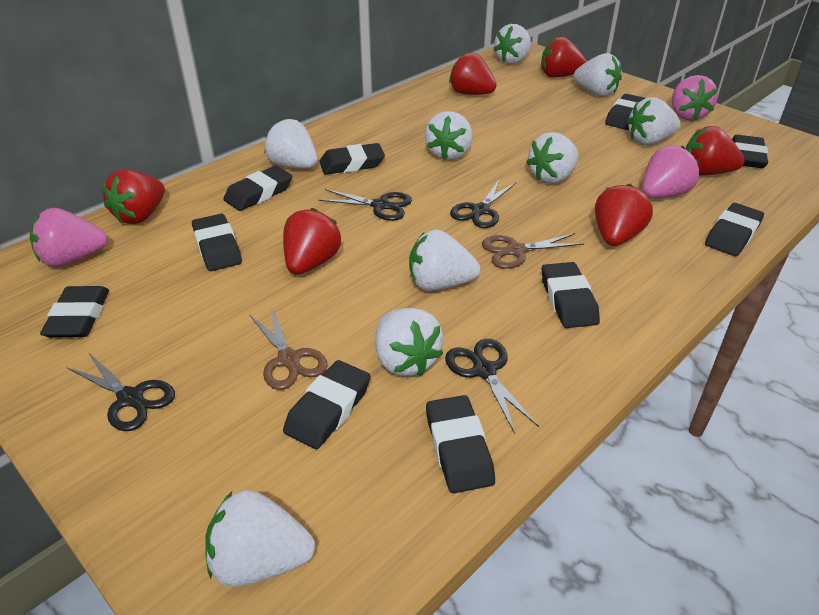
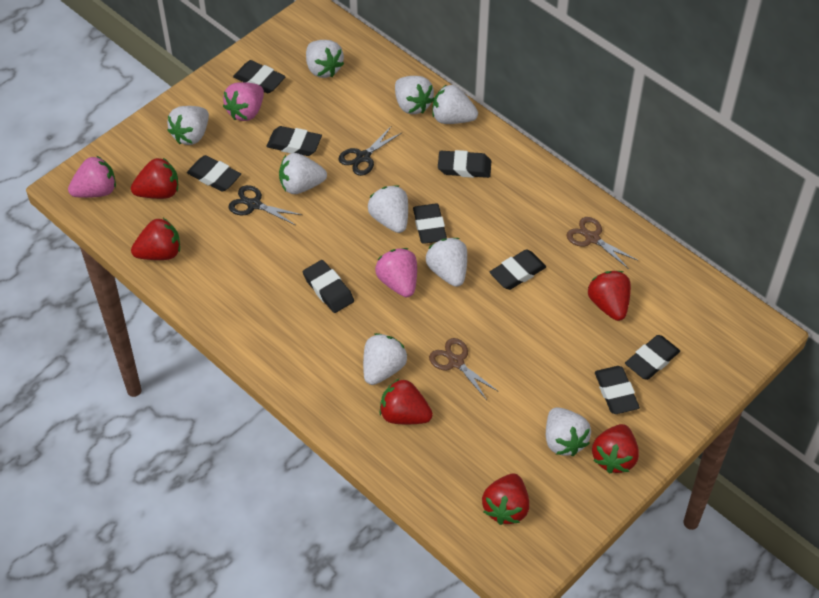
black eraser: 10 -> 9
black scissors: 4 -> 2

